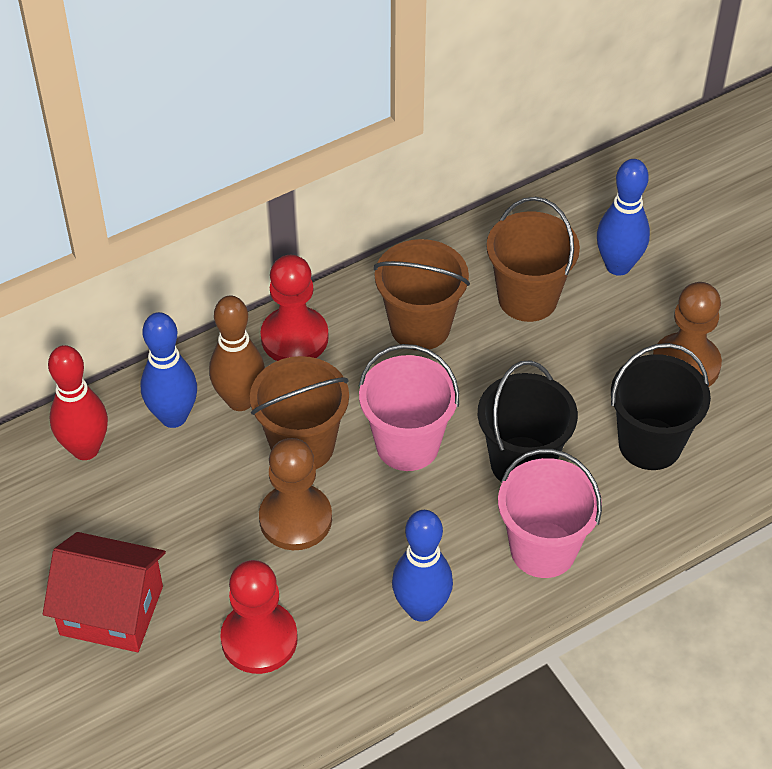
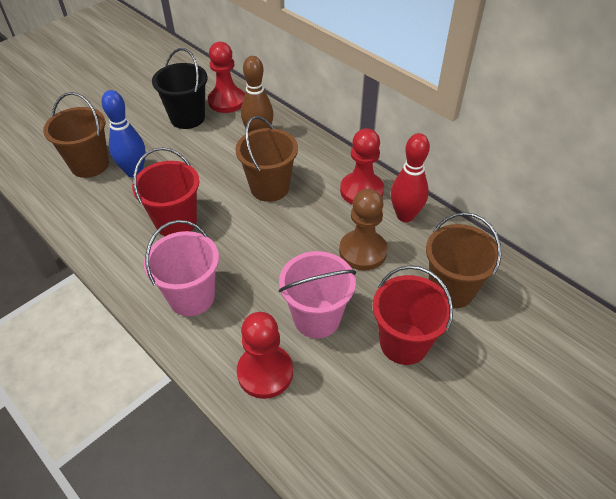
black bucket: 2 -> 1
blue bowling pin: 3 -> 1
brown pawn: 2 -> 1
red bucket: 0 -> 2
red house: 1 -> 0
red pawn: 2 -> 3

